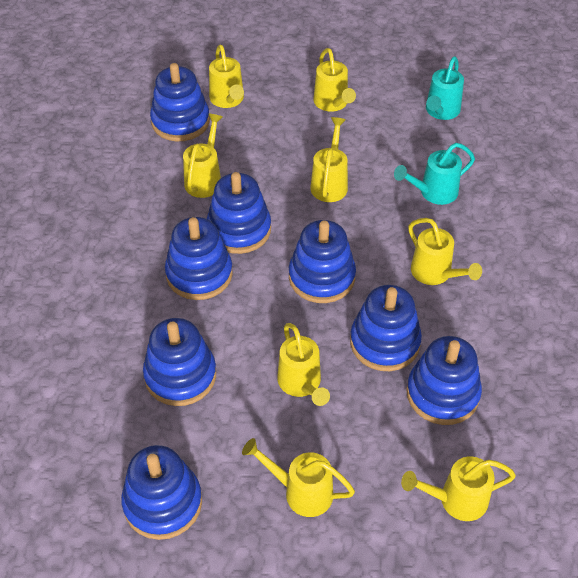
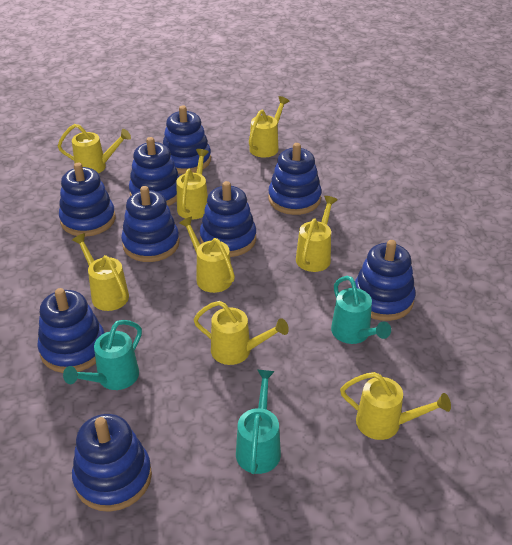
blue stacking toy: 8 -> 9
turquoise watering can: 2 -> 3

